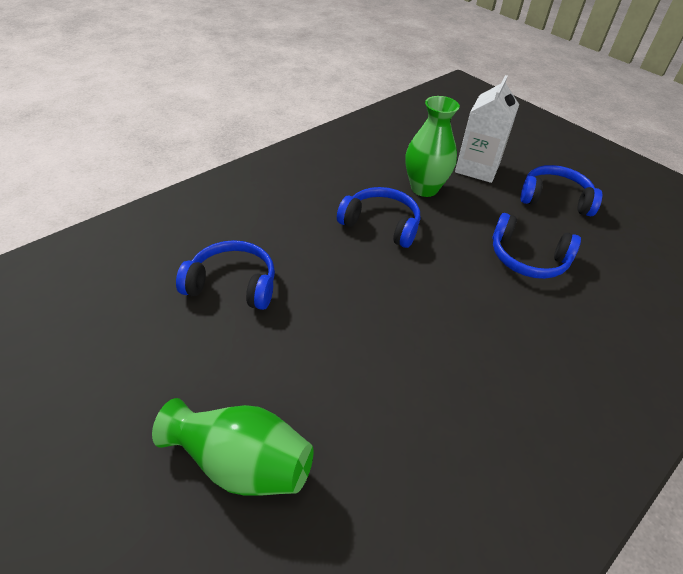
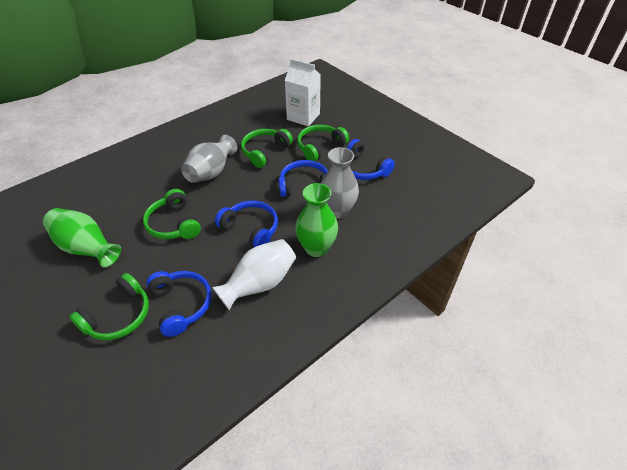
green headphones: 0 -> 4
grey vase: 0 -> 2
white vase: 0 -> 1

